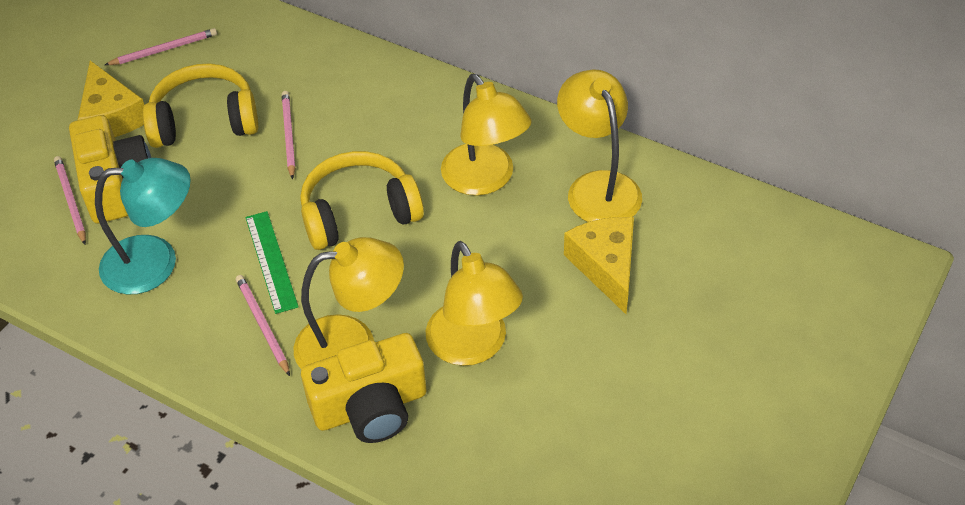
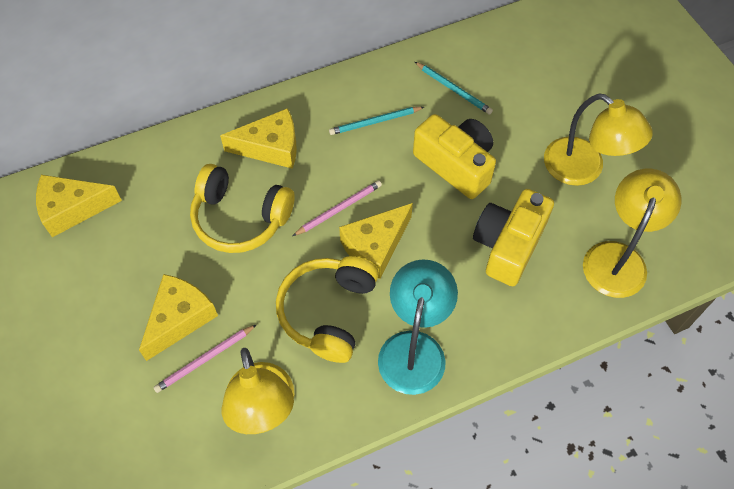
green ruler: 1 -> 0
pink pencil: 4 -> 2
turquoise pencil: 0 -> 2
yellow cheese: 2 -> 4
yellow lamp: 4 -> 3

